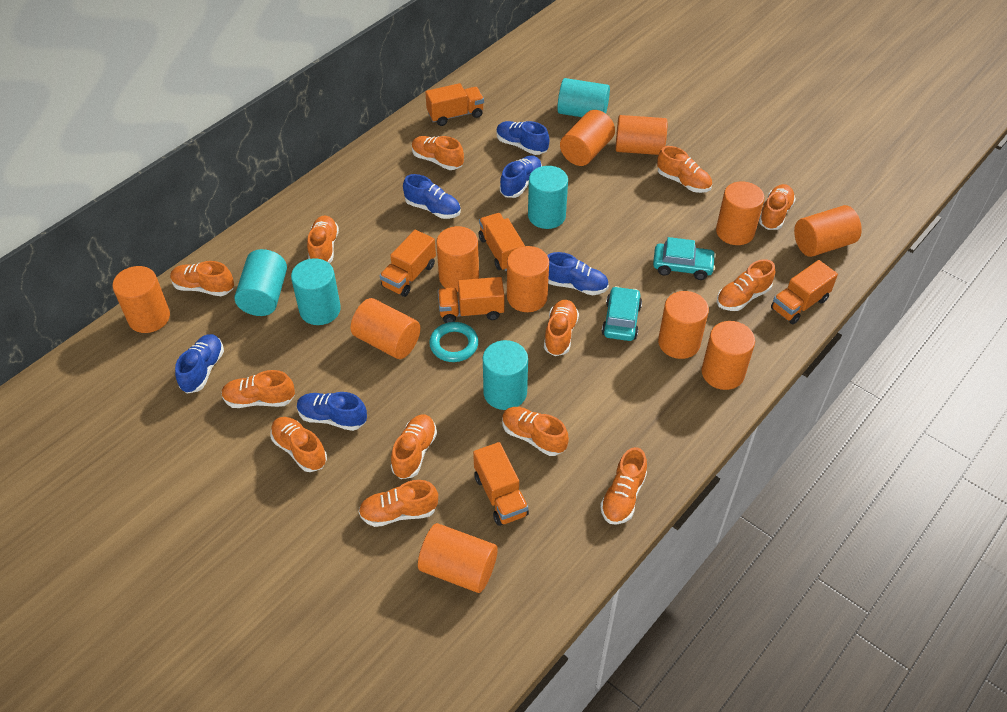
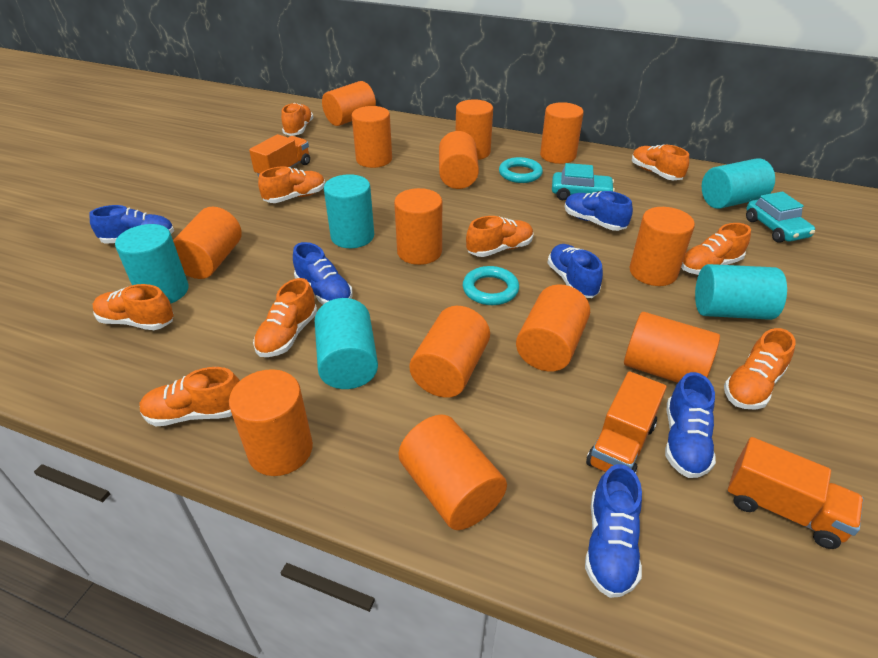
orange cylinder: 11 -> 13
orange shoe: 13 -> 9
orange truck: 6 -> 3
turquoise ring: 1 -> 2

